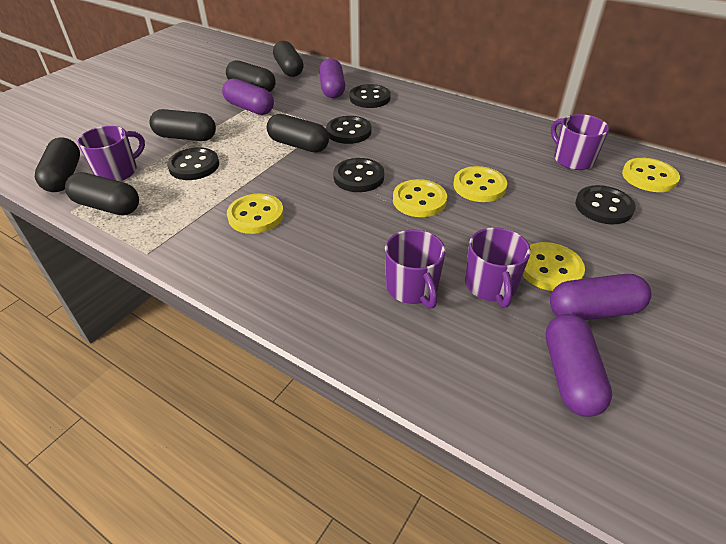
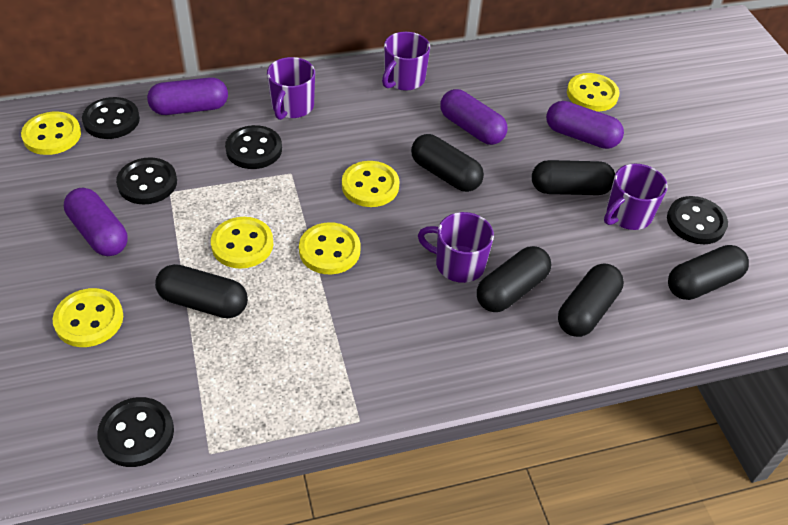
yellow button: 5 -> 6

